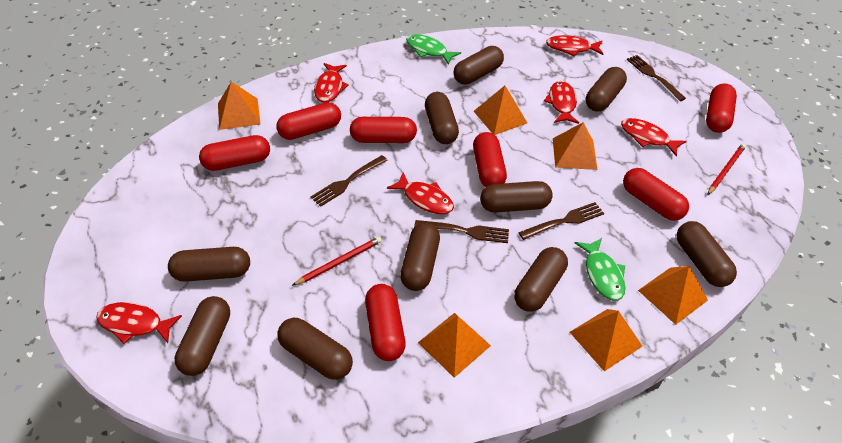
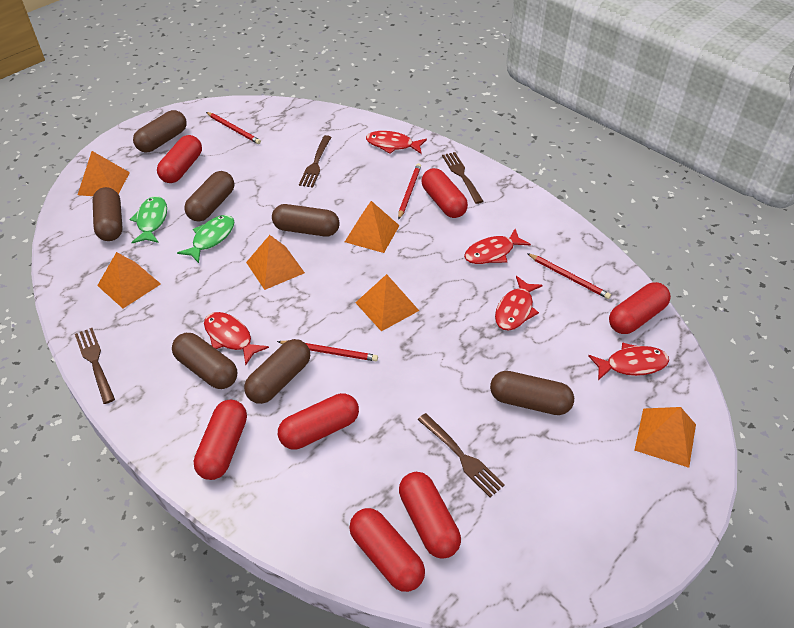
brown capsule: 10 -> 7
red fish: 6 -> 5
red pencil: 2 -> 4

